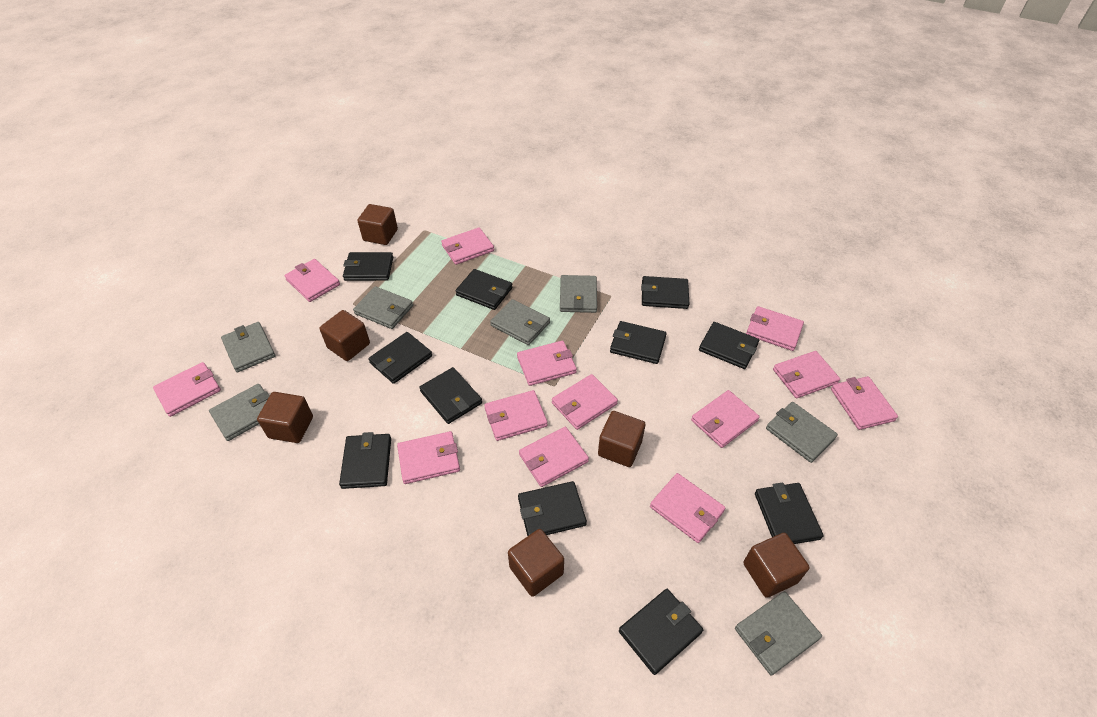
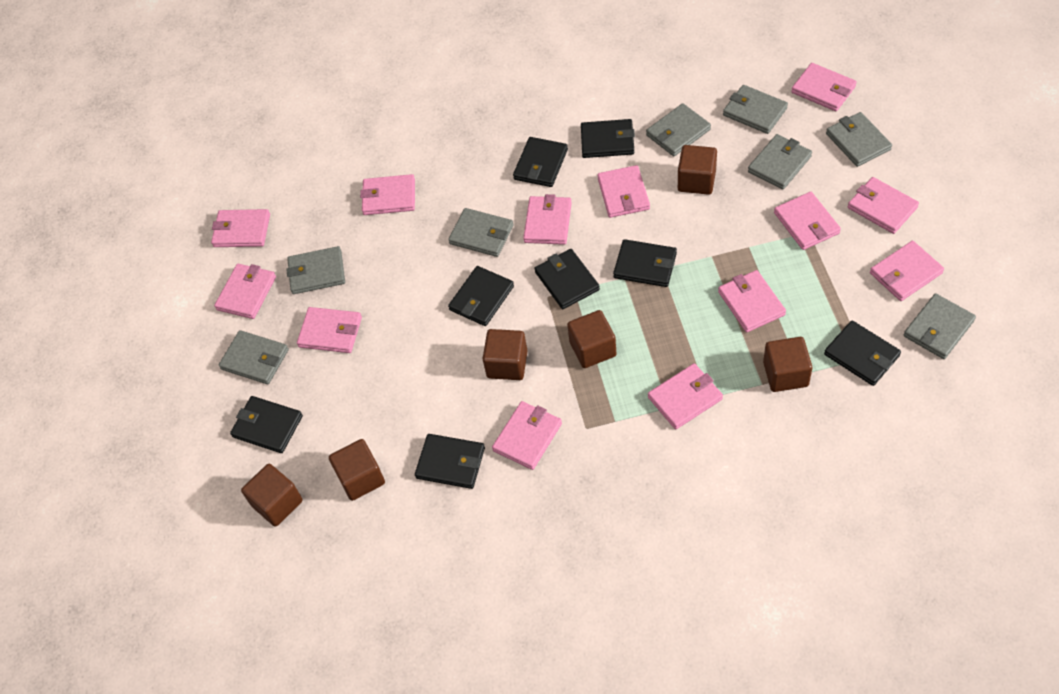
black wallet: 11 -> 8
grey wallet: 7 -> 8

